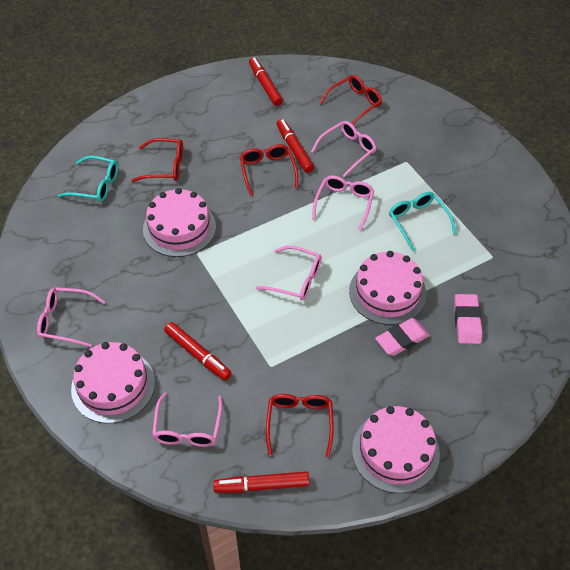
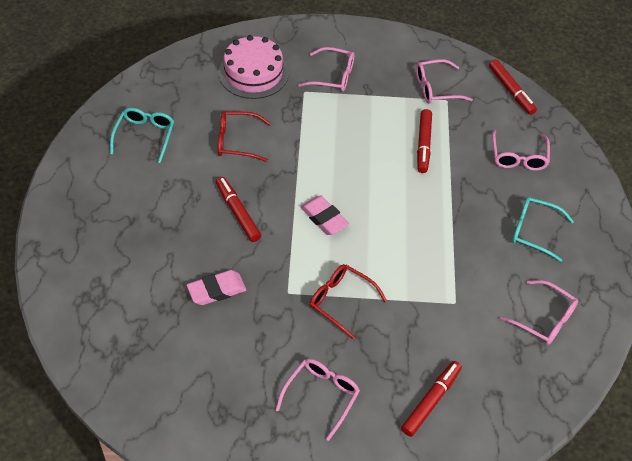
pink cake: 4 -> 1
red glasses: 4 -> 2

